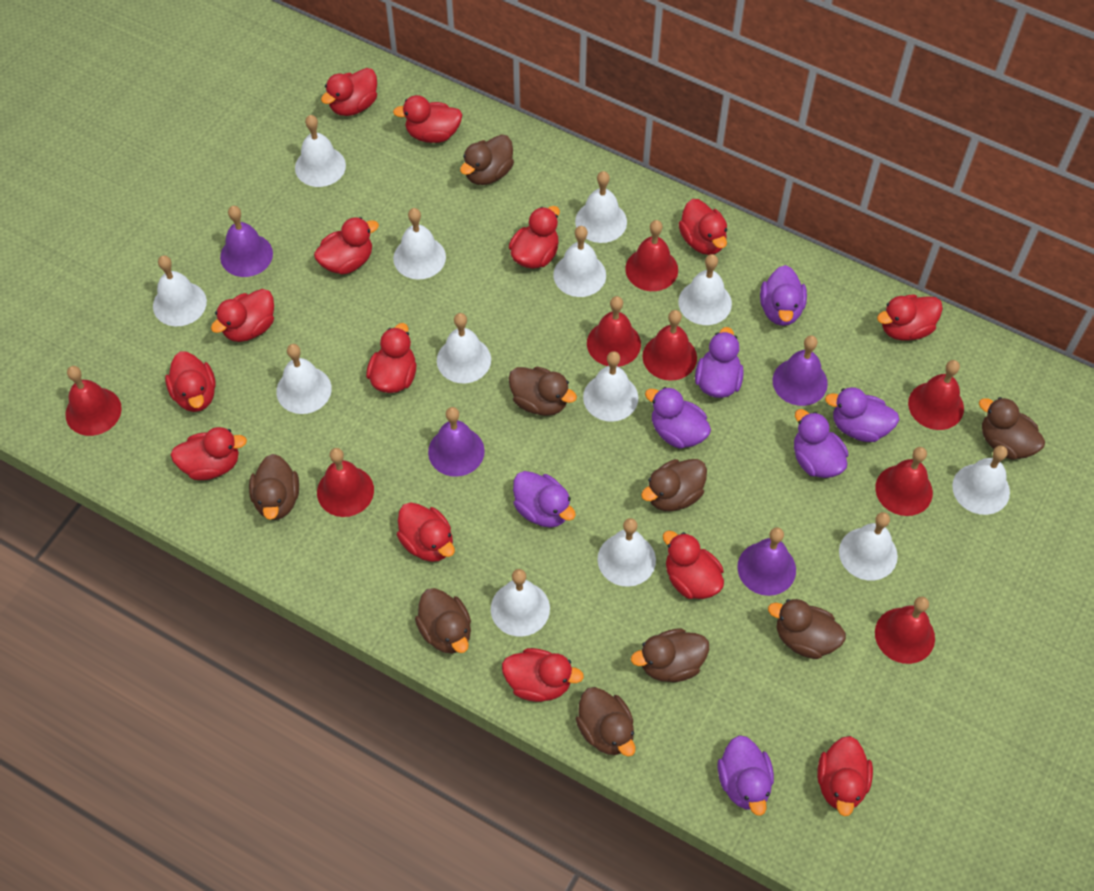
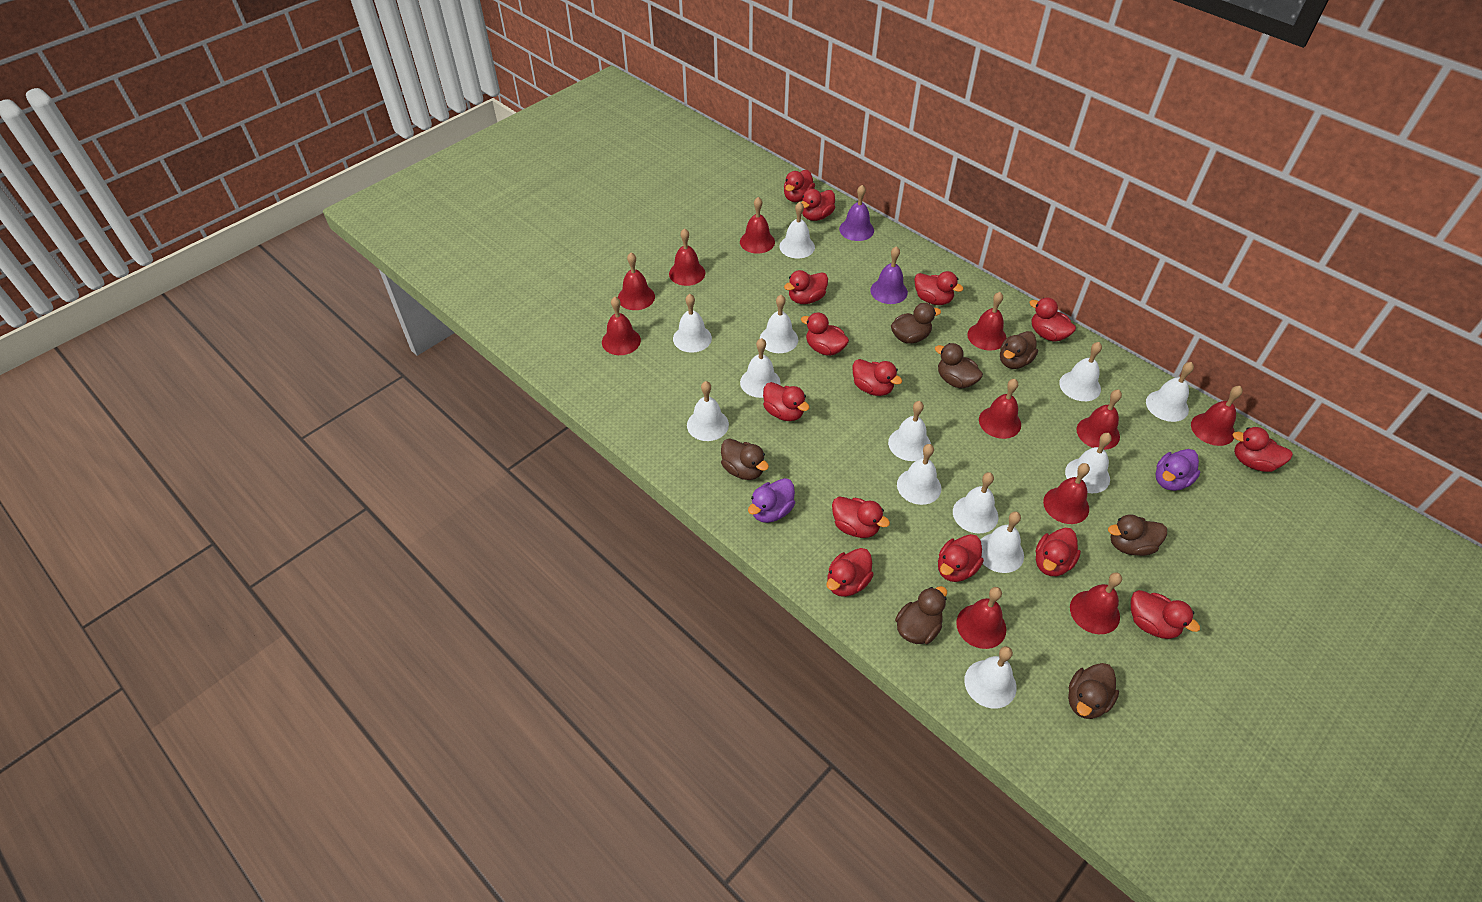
brown duck: 9 -> 7
purple bell: 4 -> 2
purple duck: 7 -> 2
red bell: 8 -> 11

